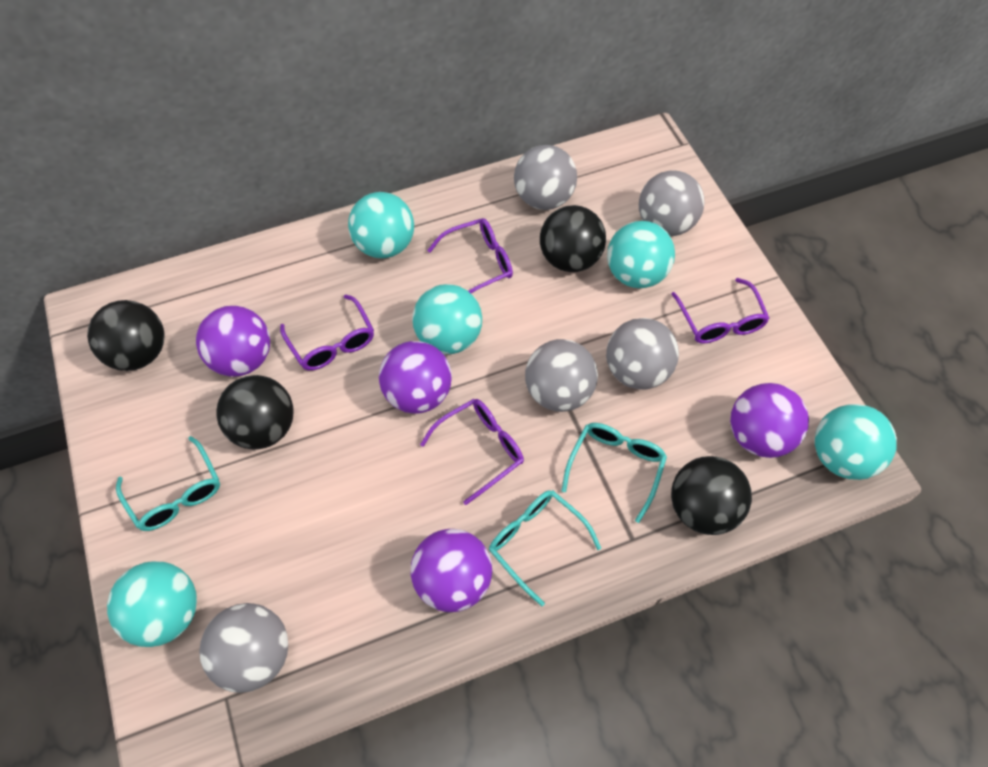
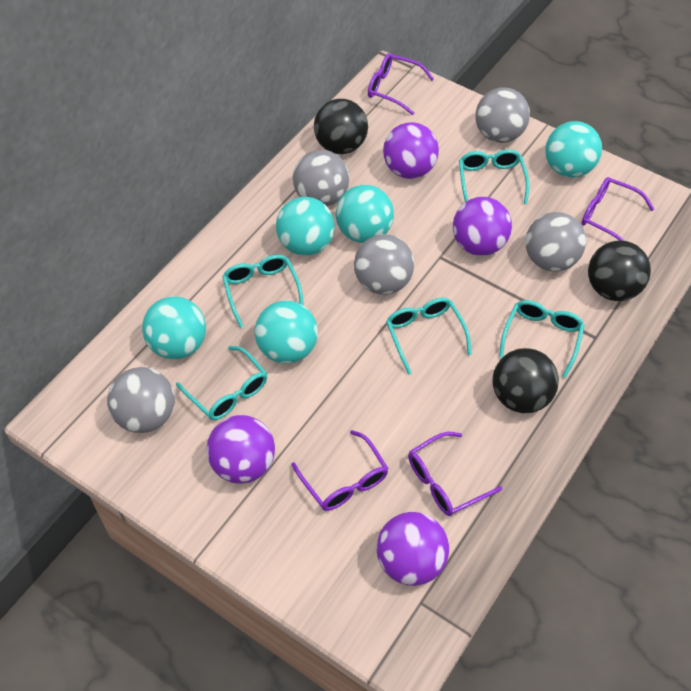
black ball: 4 -> 3
turquoise glasses: 3 -> 5

